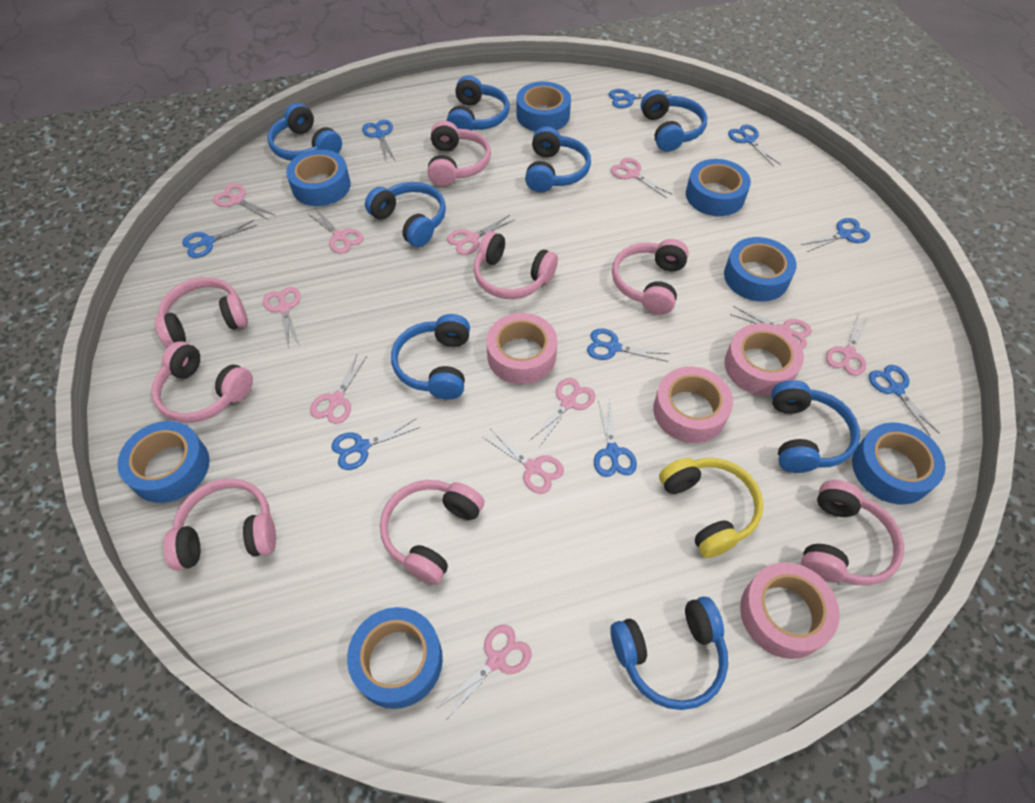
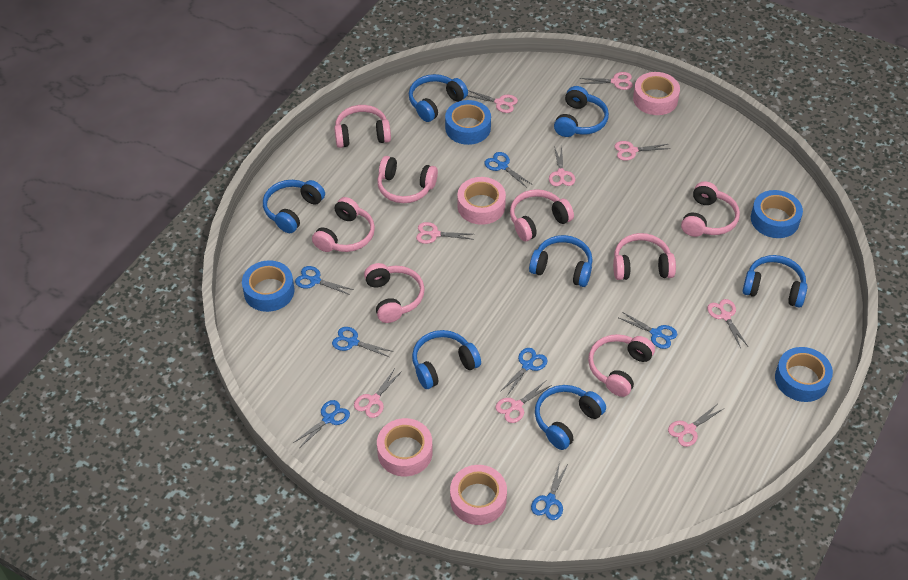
blue headphones: 8 -> 7
blue scissors: 9 -> 7
blue tape: 7 -> 4
pink scissors: 11 -> 9
yellow headphones: 1 -> 0

